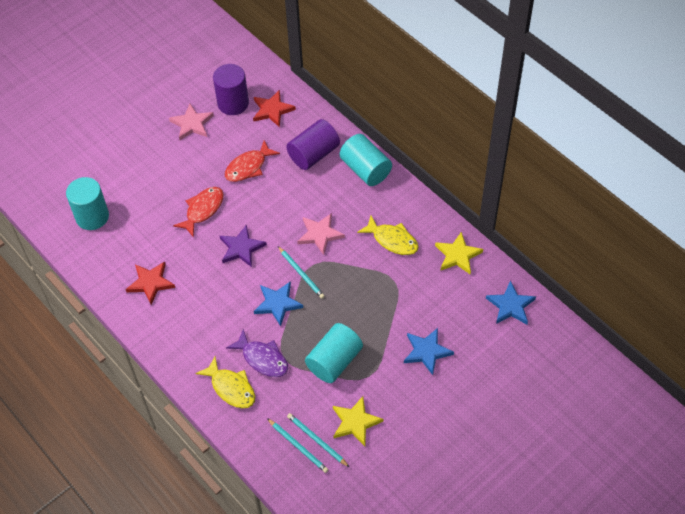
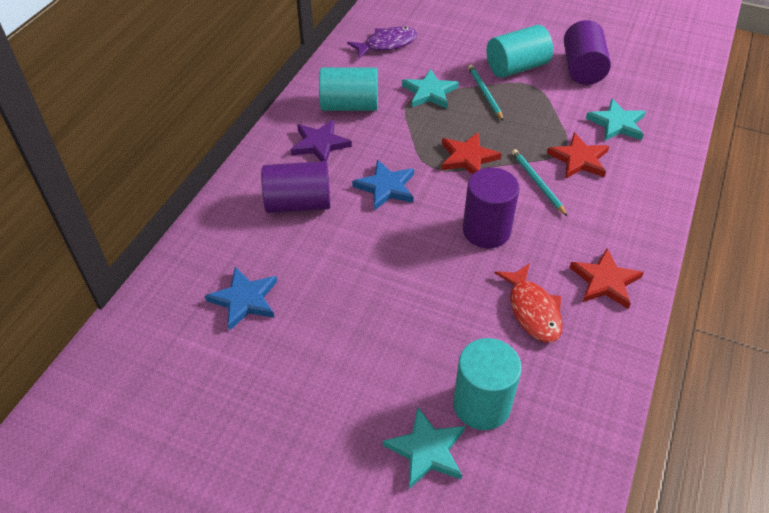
blue star: 3 -> 2
pink star: 2 -> 0
purple cylinder: 2 -> 3
red fish: 2 -> 1
red star: 2 -> 3
turquoise pencil: 3 -> 2
turquoise star: 0 -> 3
yellow fish: 2 -> 0
yellow star: 2 -> 0

